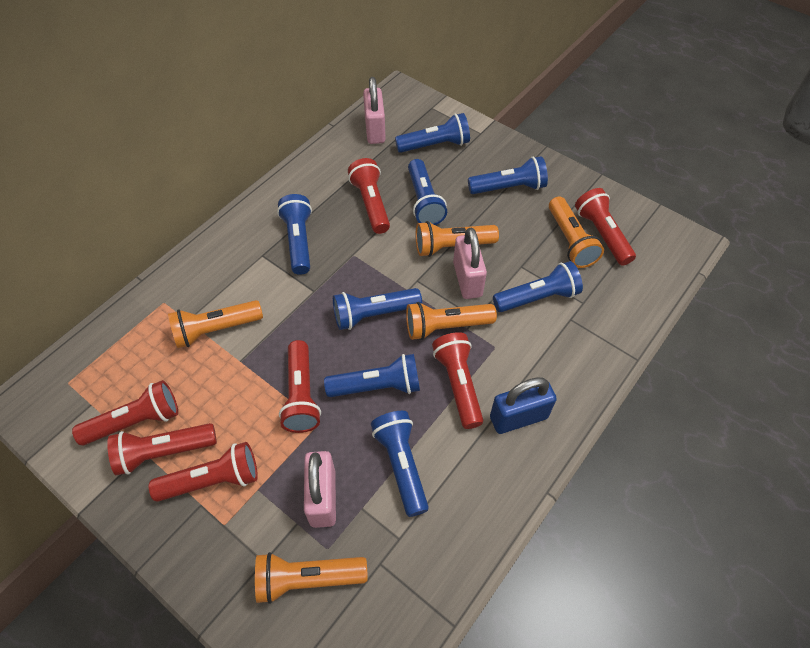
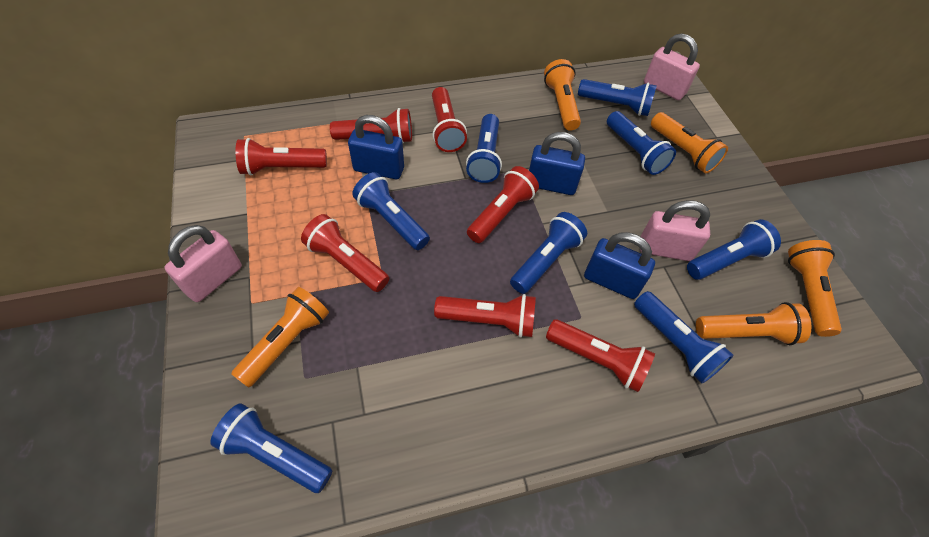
blue padlock: 1 -> 3

